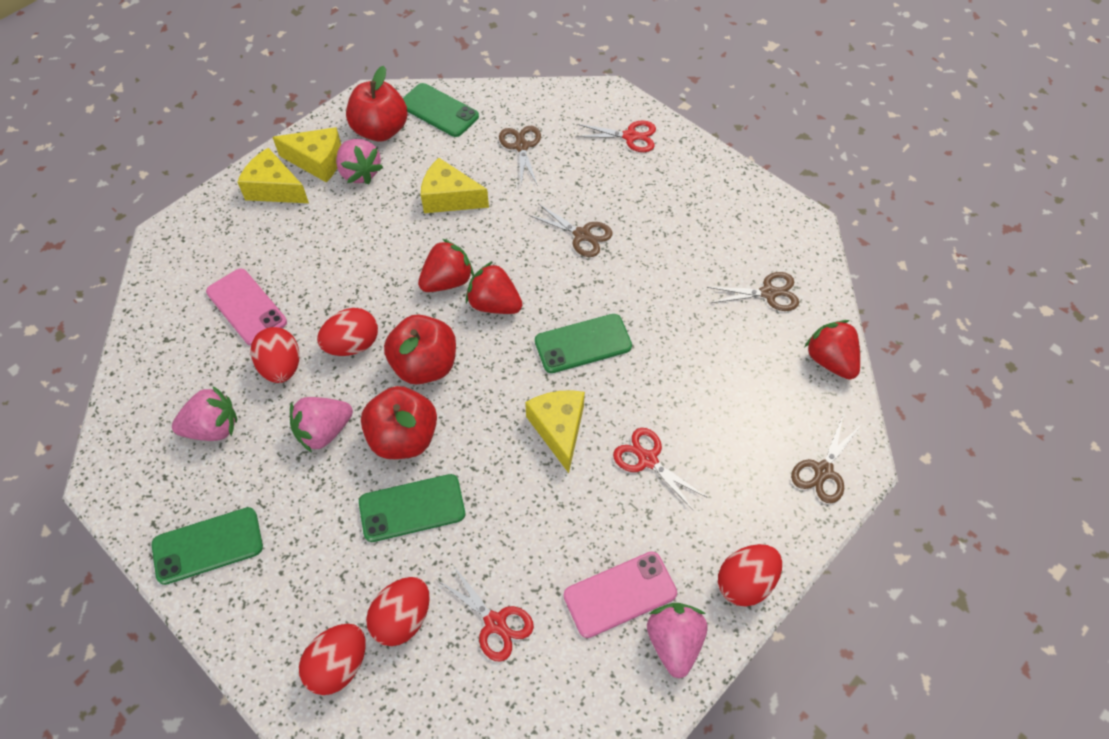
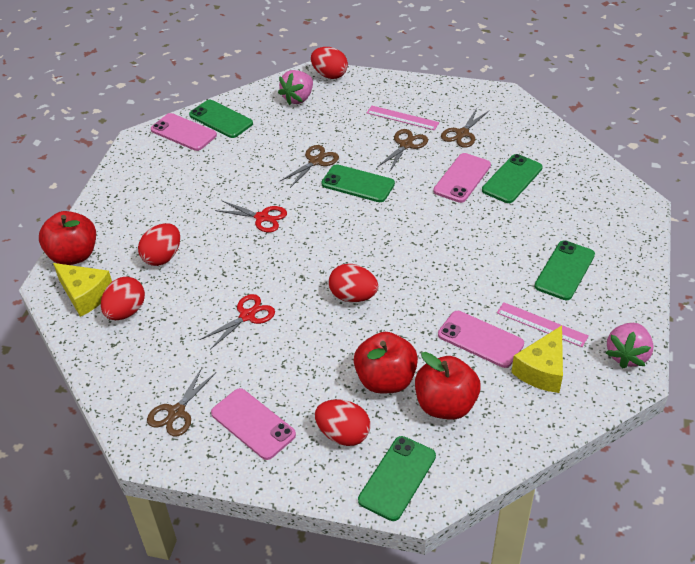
green phone: 4 -> 5
pink phone: 2 -> 4
pink ruler: 0 -> 2
pink strawberry: 4 -> 2
red scissors: 3 -> 2
red strawberry: 3 -> 0
yellow cheese: 4 -> 2

